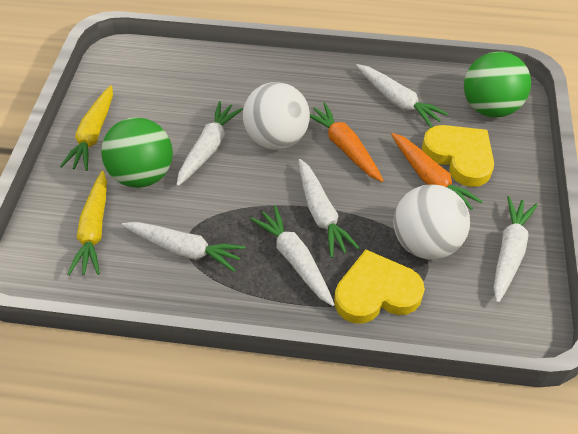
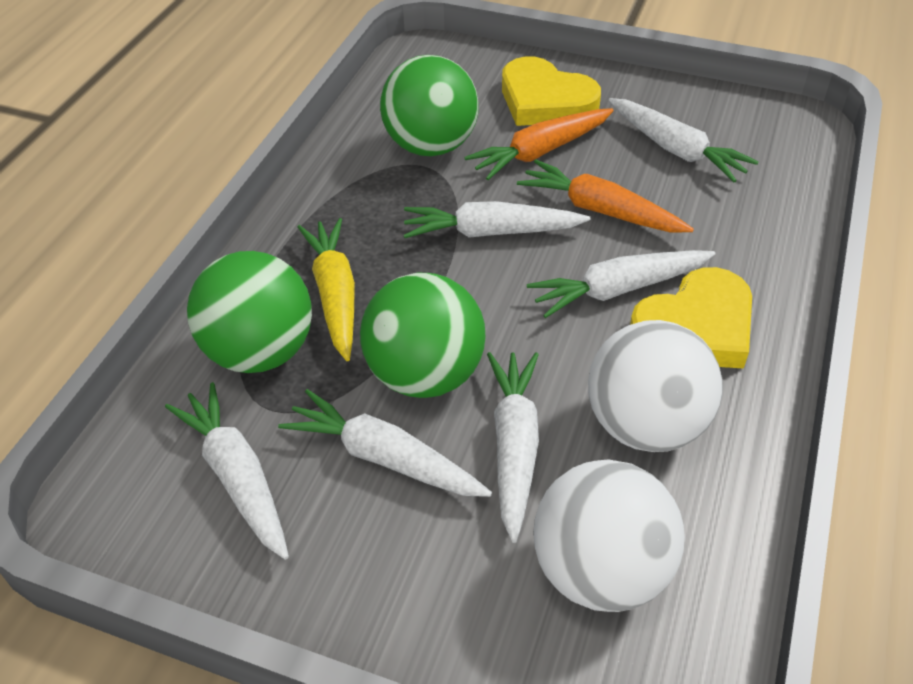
green ball: 2 -> 3
yellow carrot: 2 -> 1

